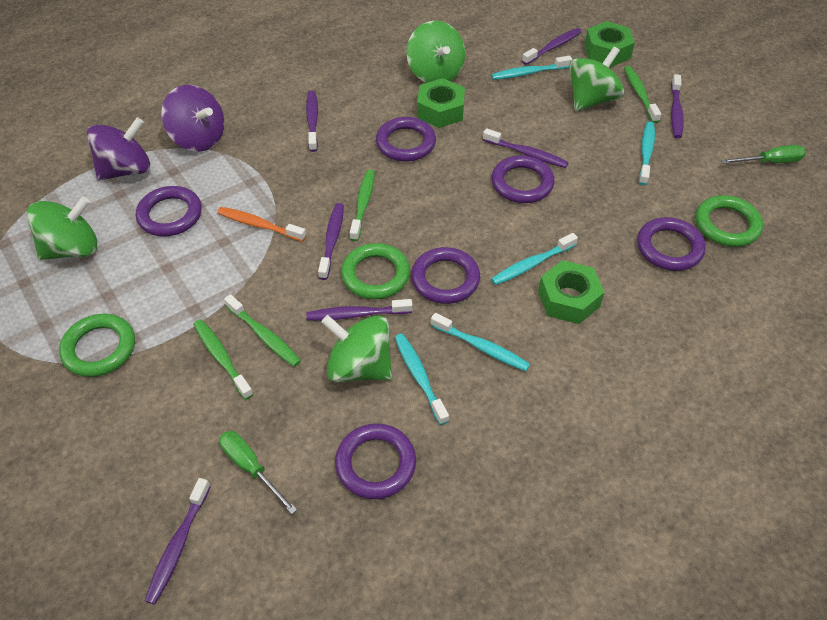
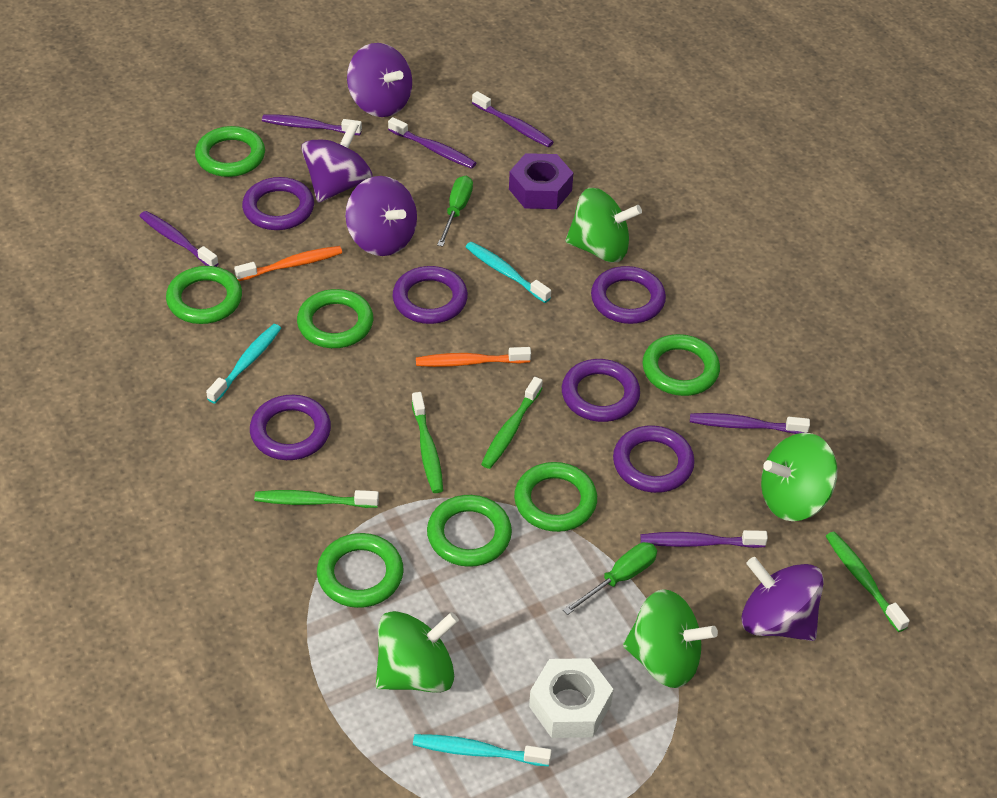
green nut: 3 -> 0
green ring: 3 -> 7
orange toothbrush: 1 -> 2
purple nut: 0 -> 1
purple spinning top: 2 -> 4
purple toothbrush: 7 -> 6
turquoise toothbrush: 5 -> 3
white nut: 0 -> 1

